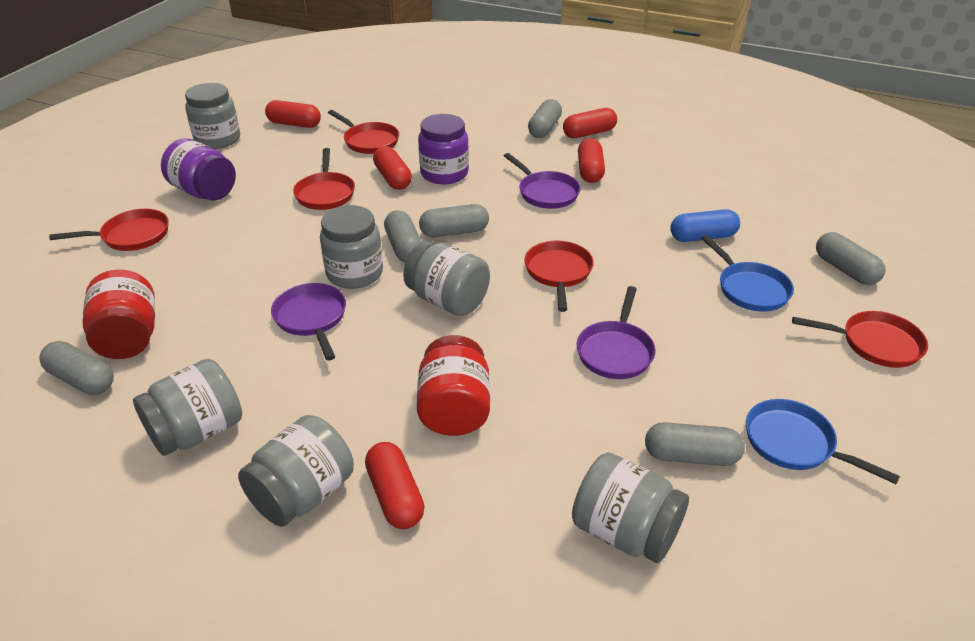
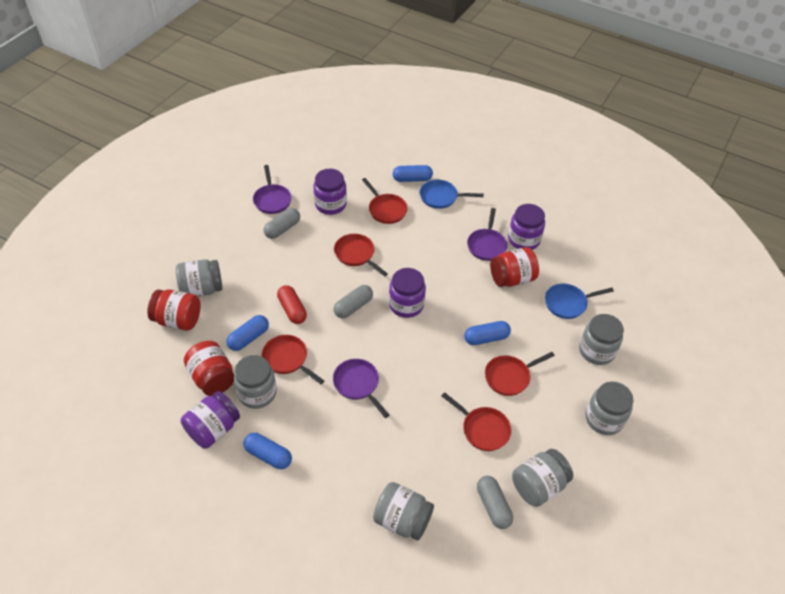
blue capsule: 1 -> 4
grey capsule: 6 -> 3
purple jar: 2 -> 4
red capsule: 5 -> 1
red jar: 2 -> 3

